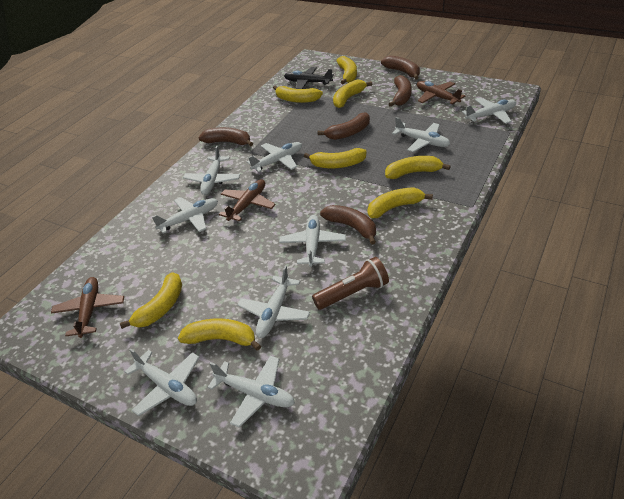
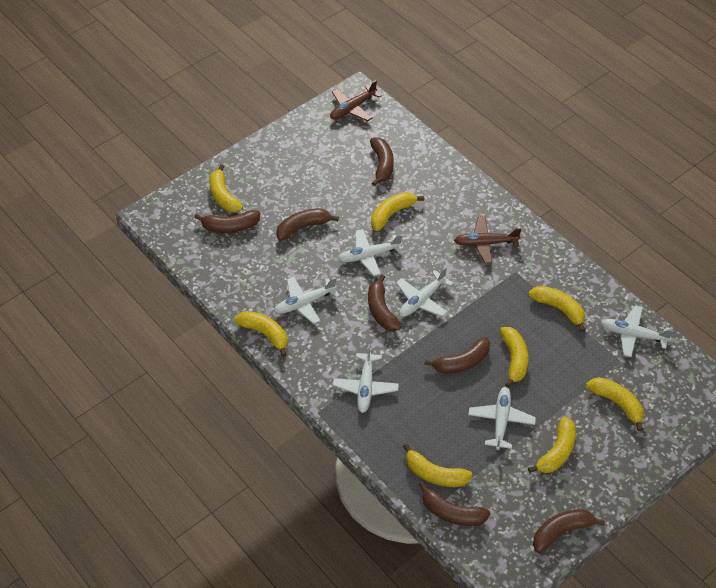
black plane: 1 -> 0
brown banana: 5 -> 7
brown flashlight: 1 -> 0
brown plane: 3 -> 2
white plane: 9 -> 6

